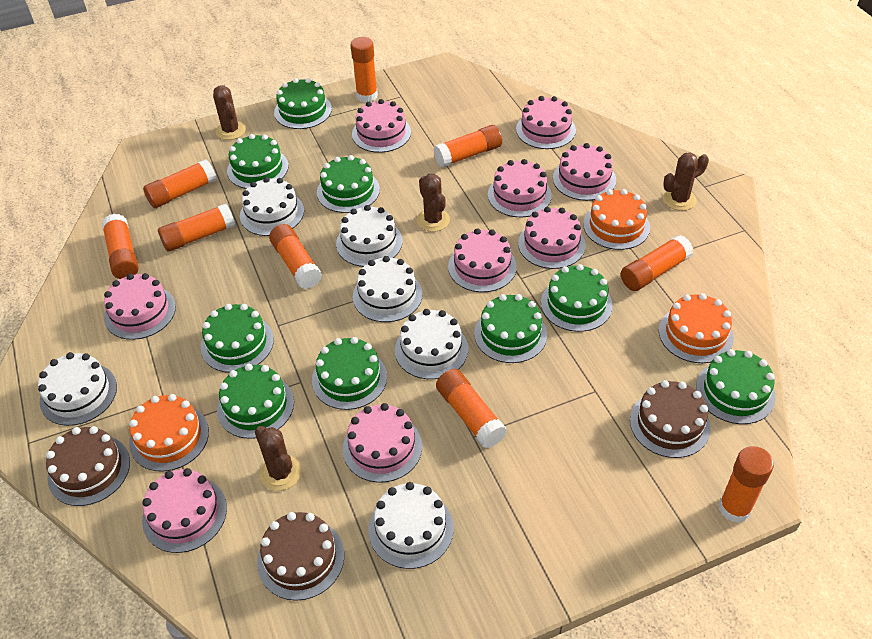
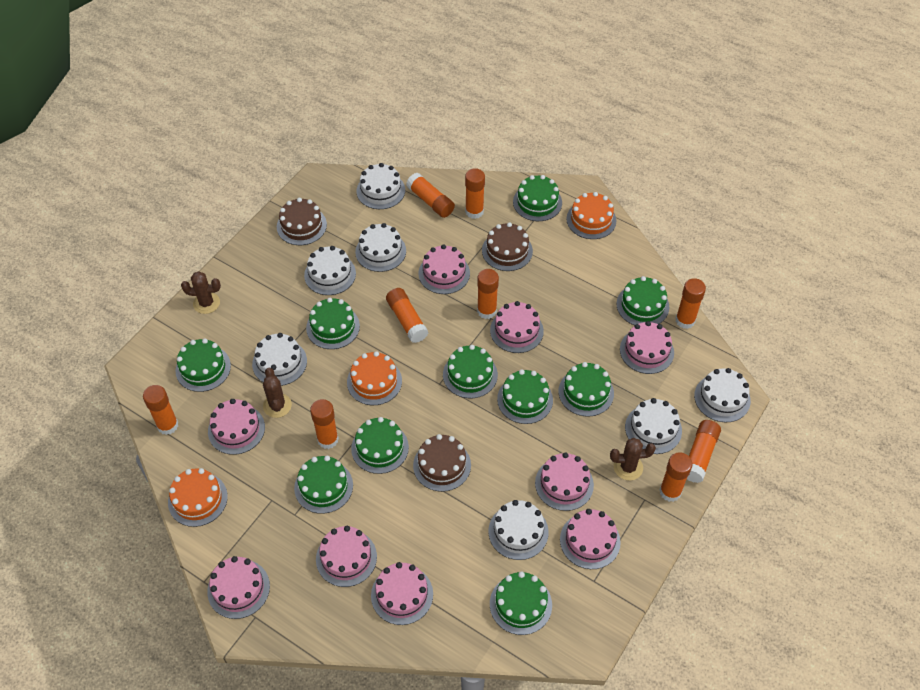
brown cactus: 4 -> 3
green cake: 9 -> 10
white cake: 6 -> 7

